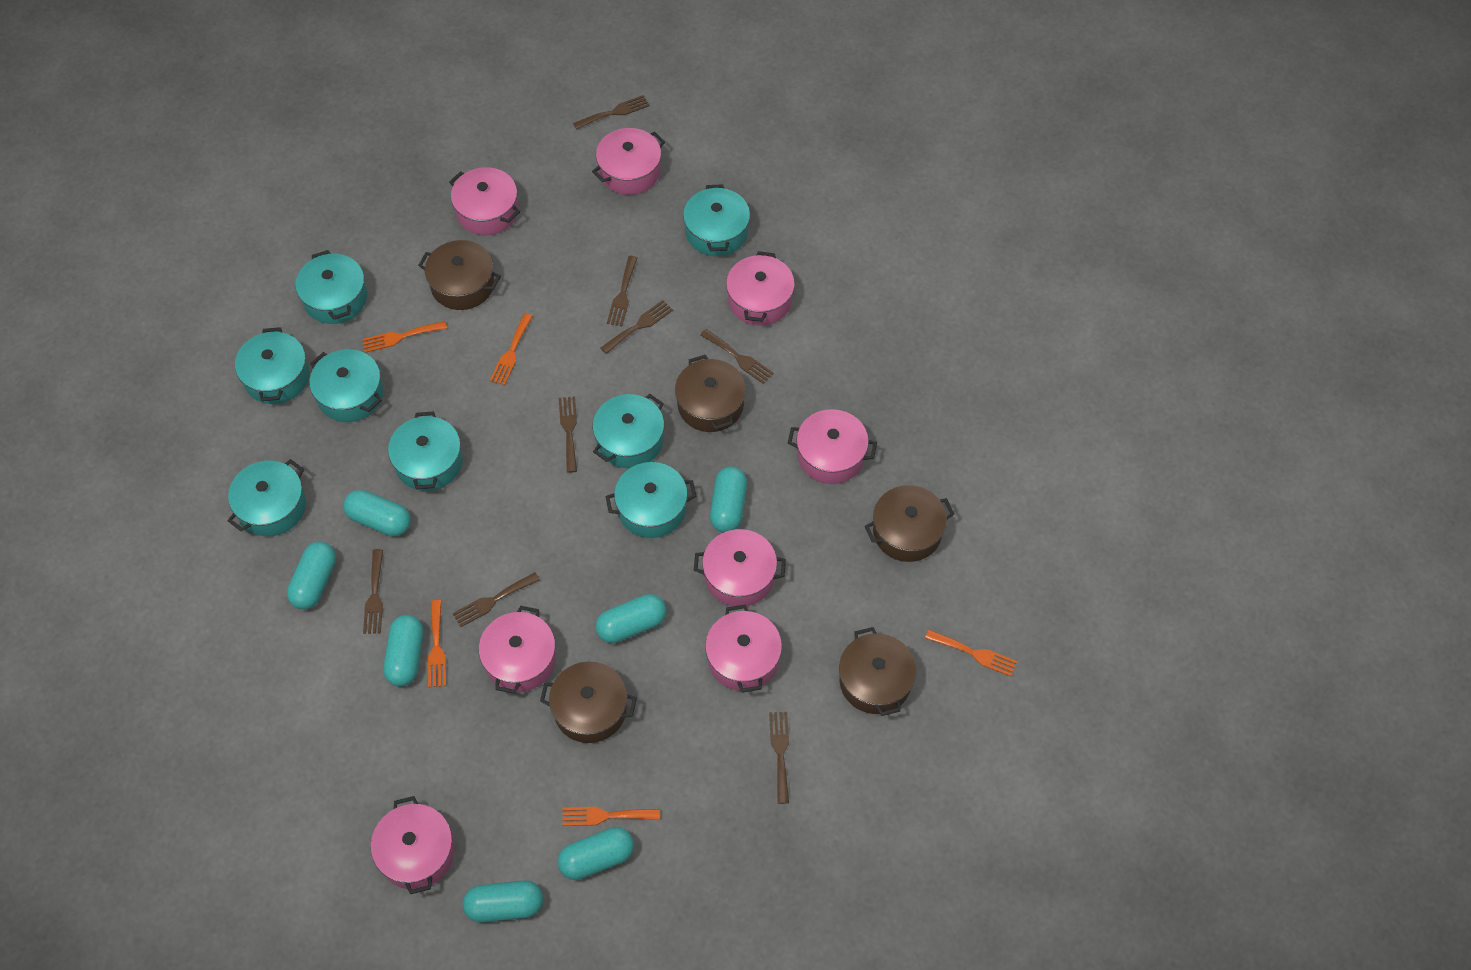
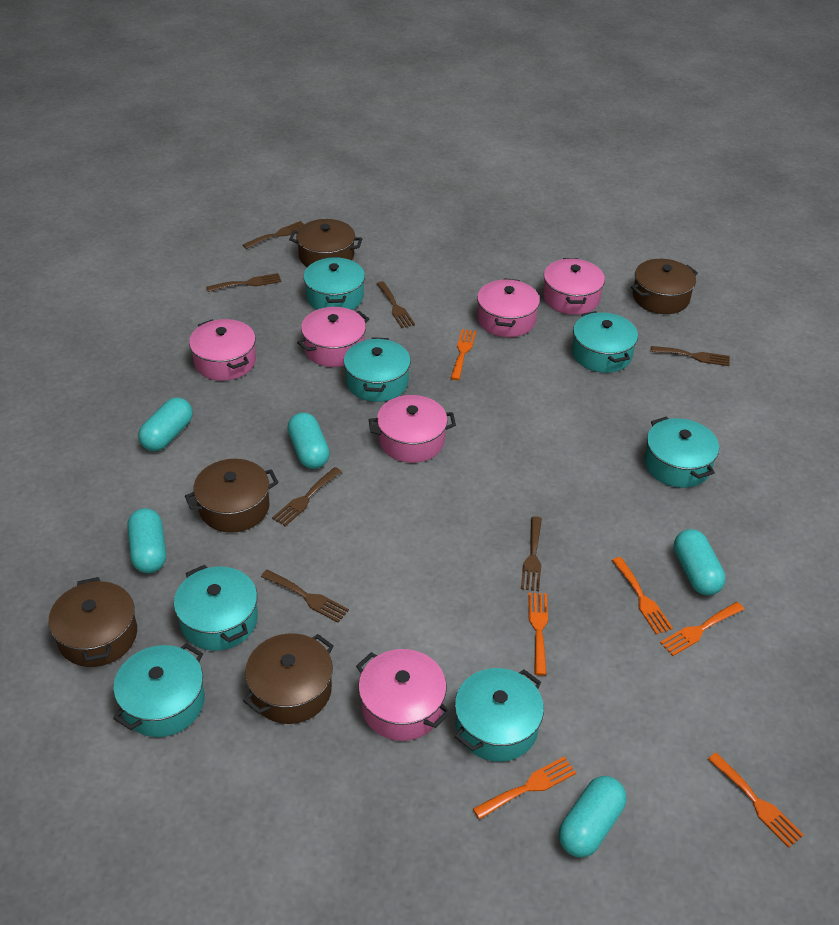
brown fork: 8 -> 7
orange fork: 5 -> 6
pink pot: 8 -> 6
turquoise capsule: 7 -> 5
turquoise pot: 8 -> 7

